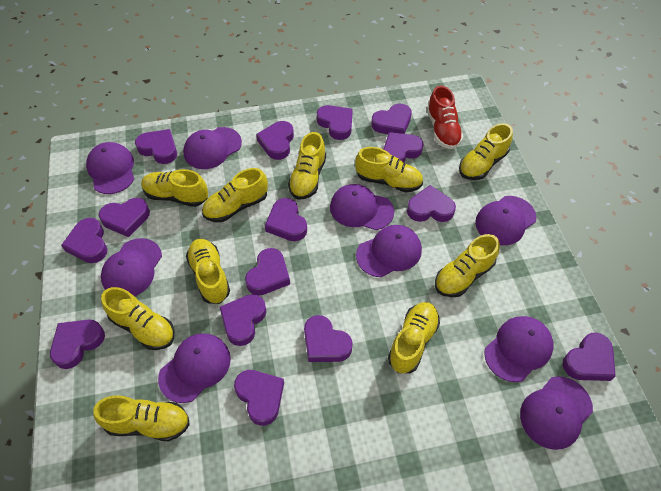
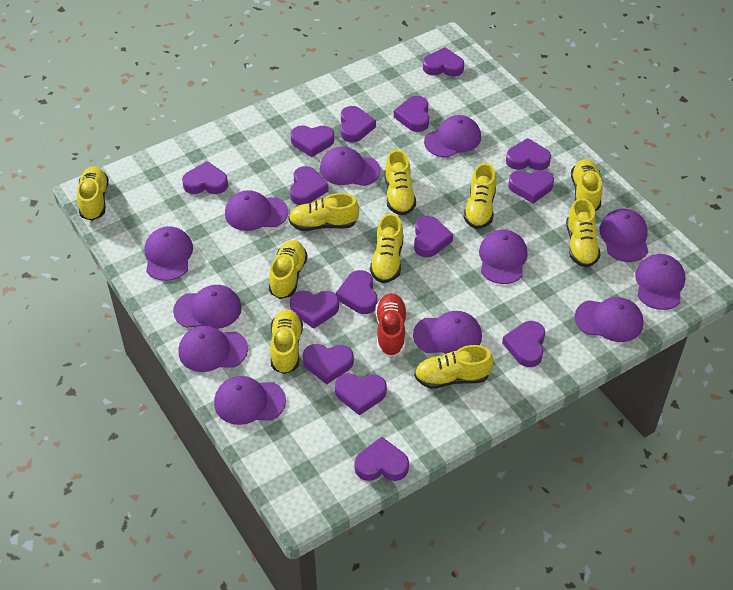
purple cap: 9 -> 12

